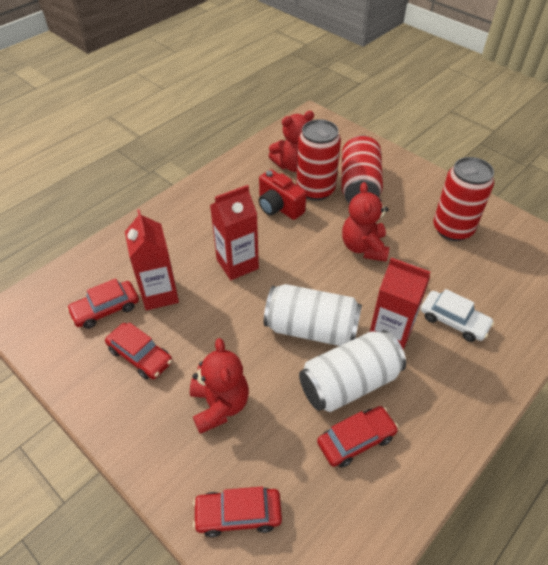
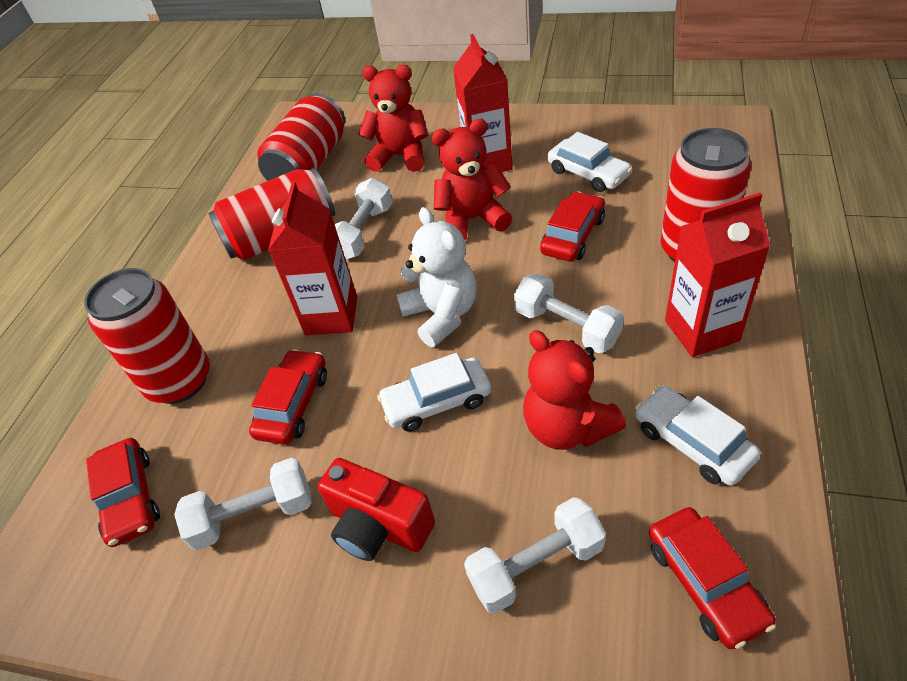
red can: 3 -> 4
white can: 2 -> 0
white car: 1 -> 3
white dumbbell: 0 -> 4
white teddy bear: 0 -> 1

